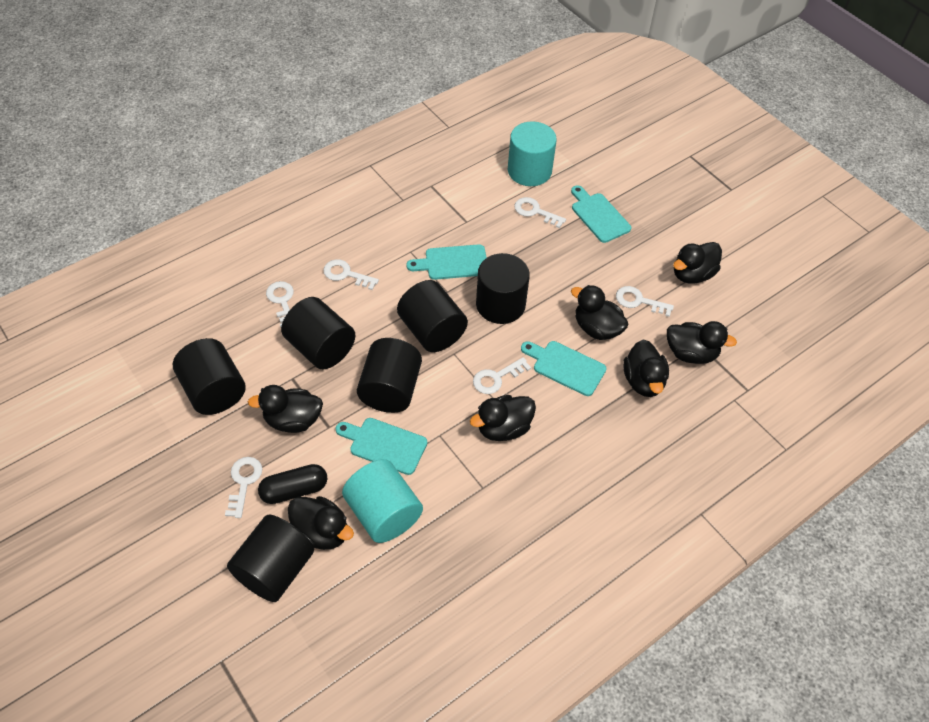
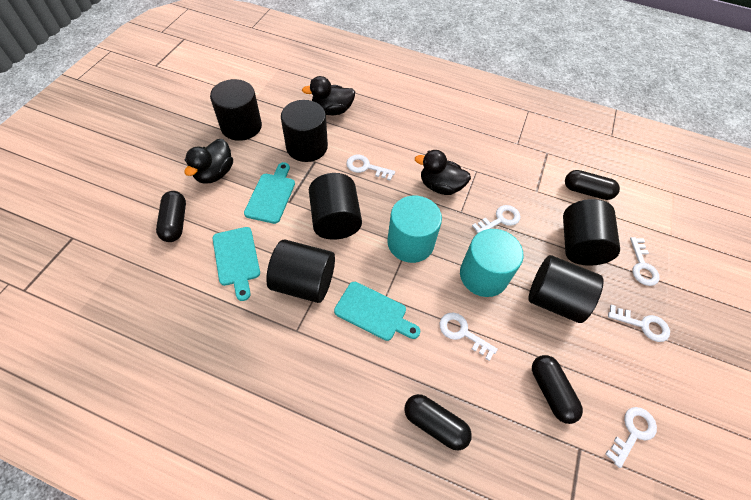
black capsule: 1 -> 4
black duck: 7 -> 3
turquoise cutting board: 4 -> 3

